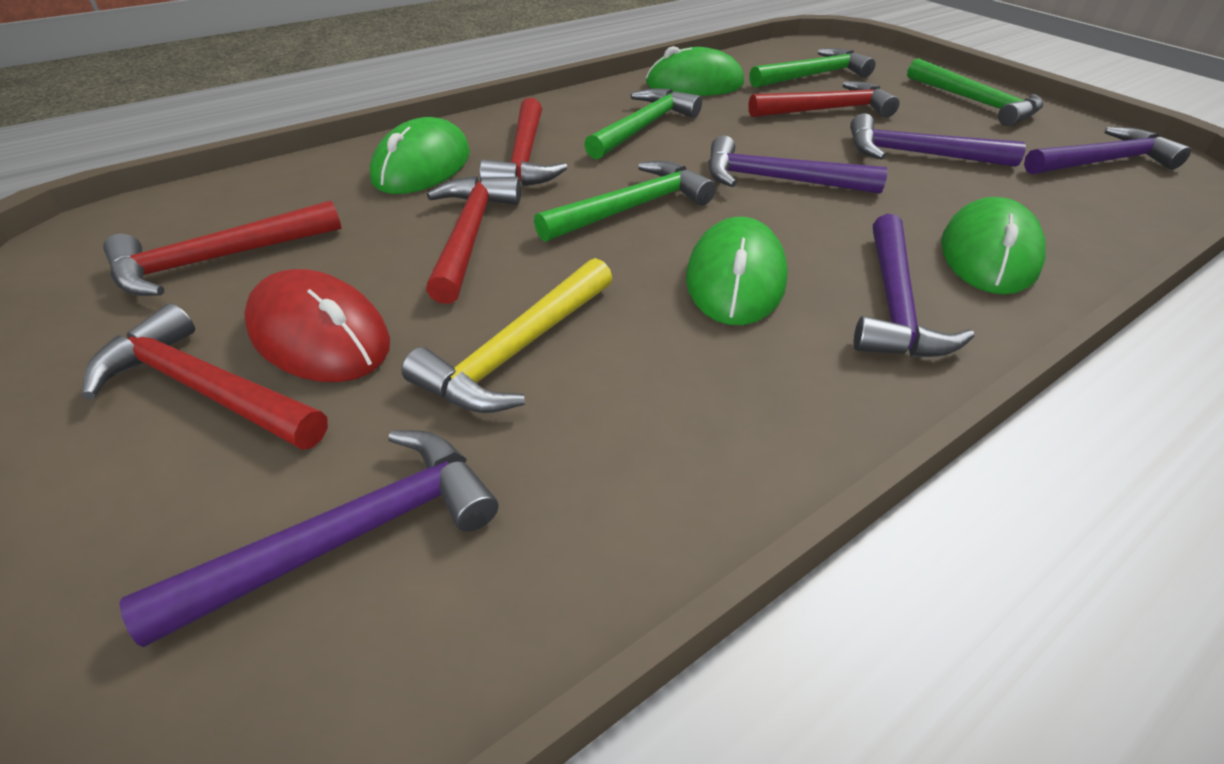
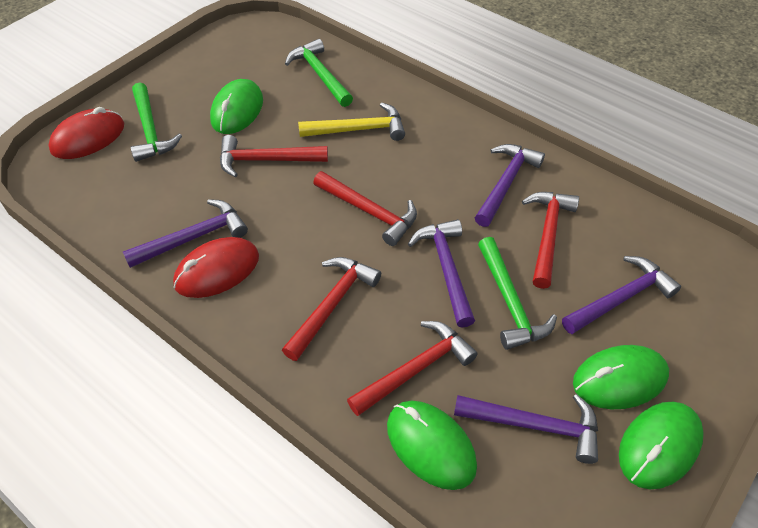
green hammer: 4 -> 3
red mouse: 1 -> 2

